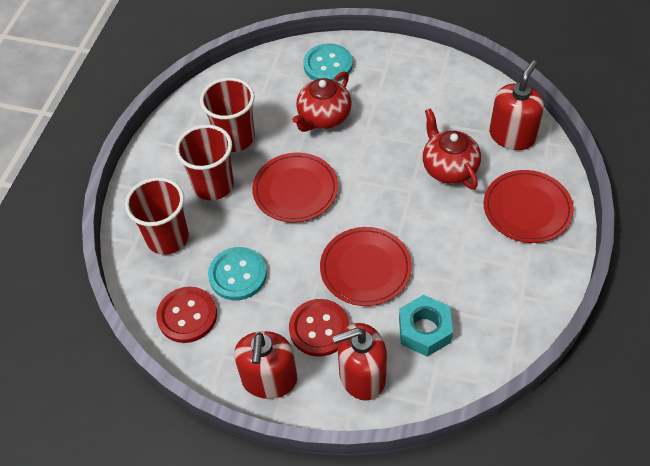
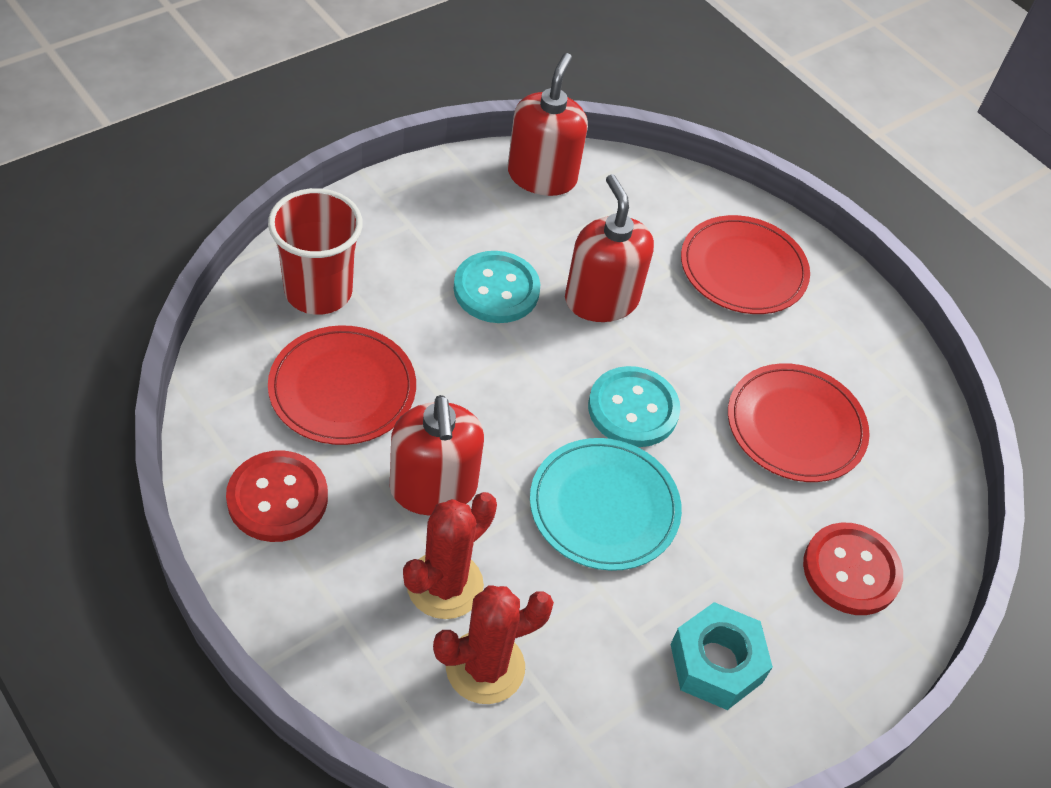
red cactus: 0 -> 2
red cup: 3 -> 1
red teapot: 2 -> 0
turquoise plate: 0 -> 1

